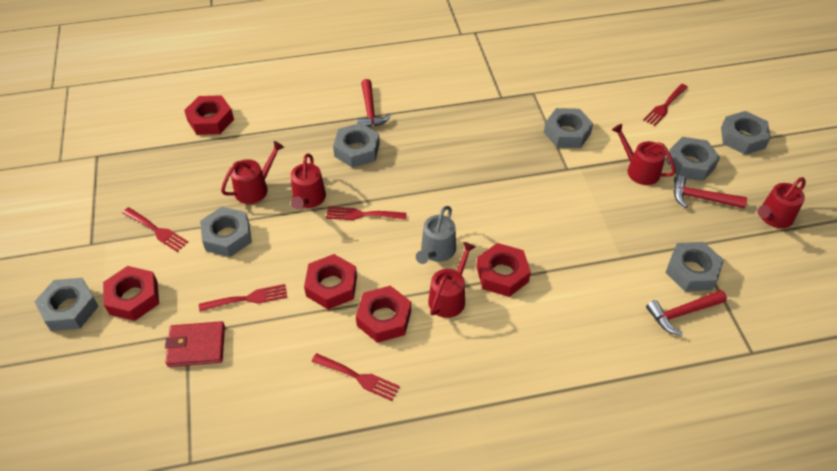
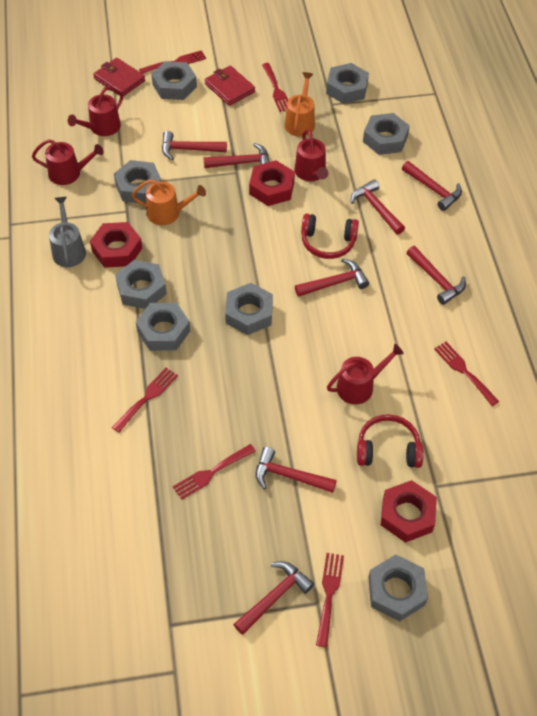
grey nut: 7 -> 8
orange watering can: 0 -> 2
red fork: 5 -> 6
red hammer: 3 -> 8
red headphones: 0 -> 2
red nut: 5 -> 3
red wallet: 1 -> 2
red watering can: 5 -> 4

